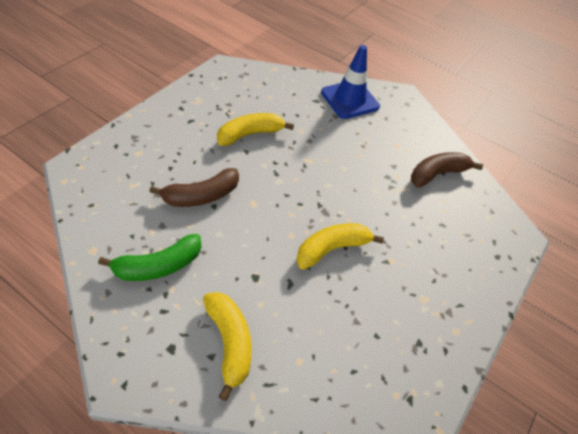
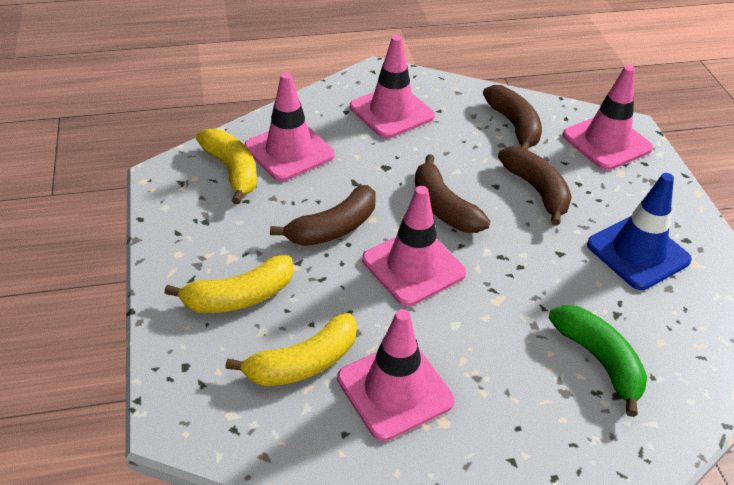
brown banana: 2 -> 4
pink traffic cone: 0 -> 5

